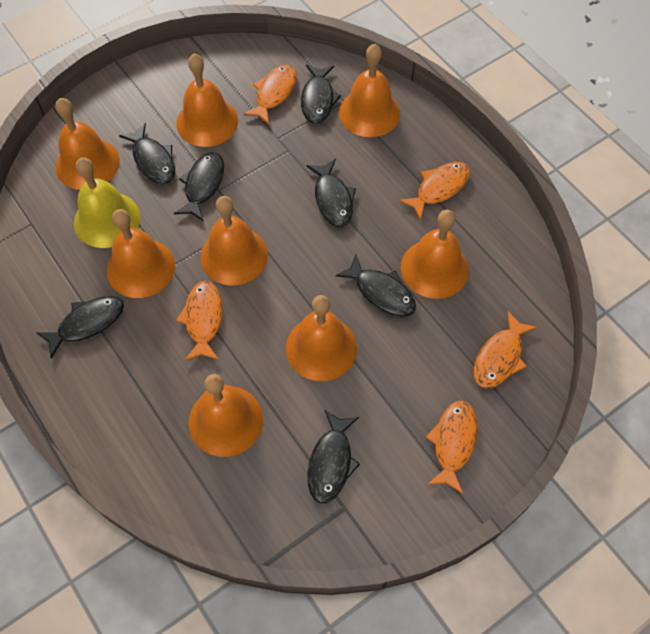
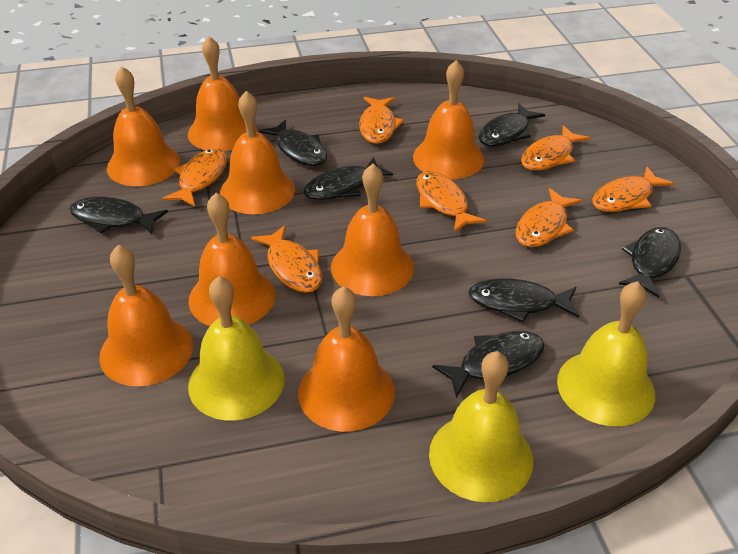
orange fish: 5 -> 7
yellow bell: 1 -> 3

